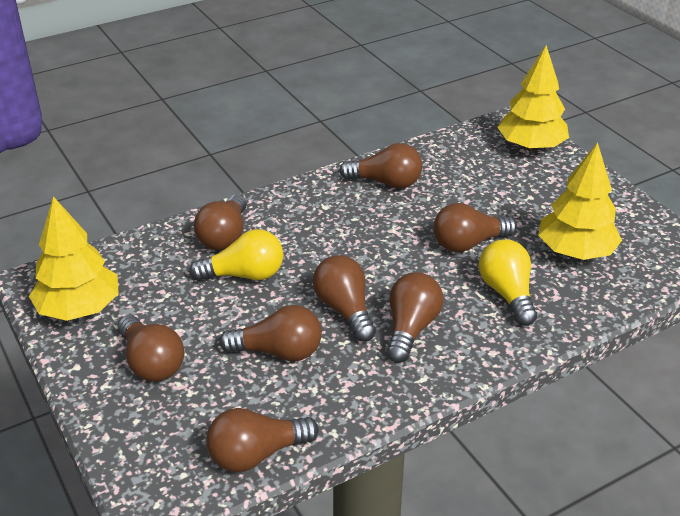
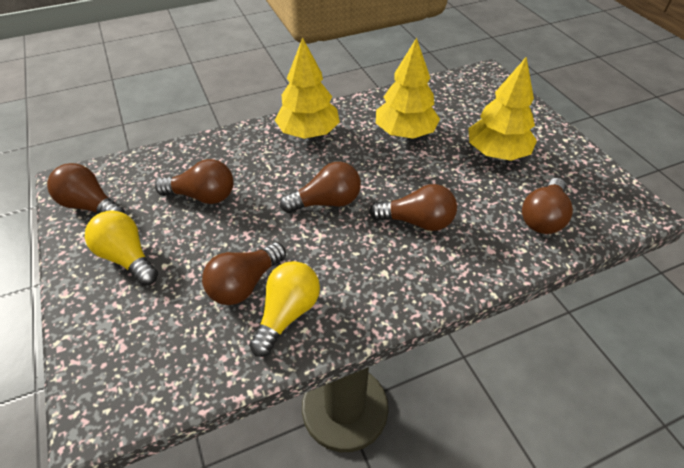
brown light bulb: 8 -> 6

